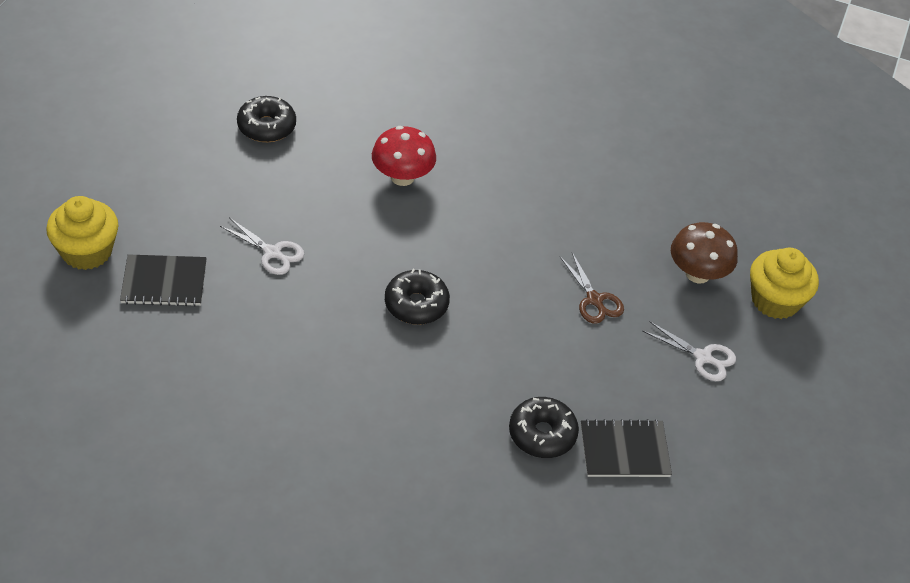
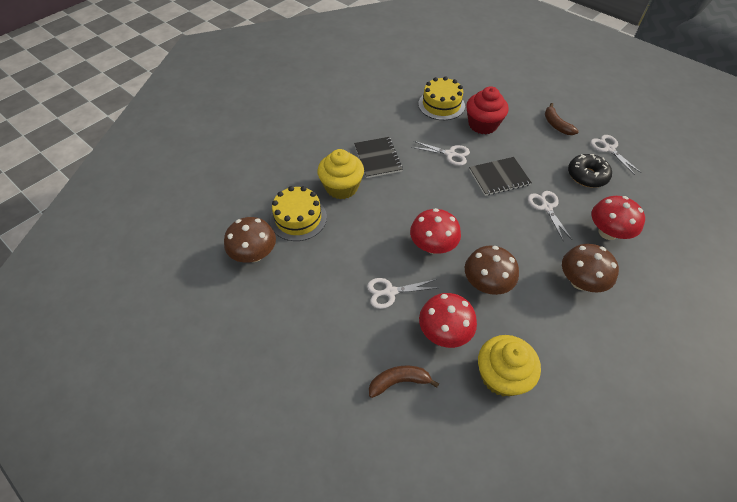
black donut: 3 -> 1
brown banana: 0 -> 2
brown mushroom: 1 -> 3
brown scissors: 1 -> 0
red cupcake: 0 -> 1
red mushroom: 1 -> 3
white scissors: 2 -> 4
yellow cake: 0 -> 2

